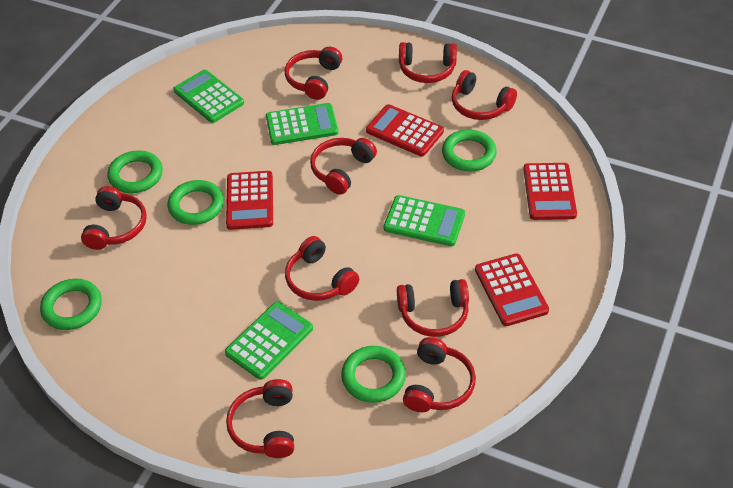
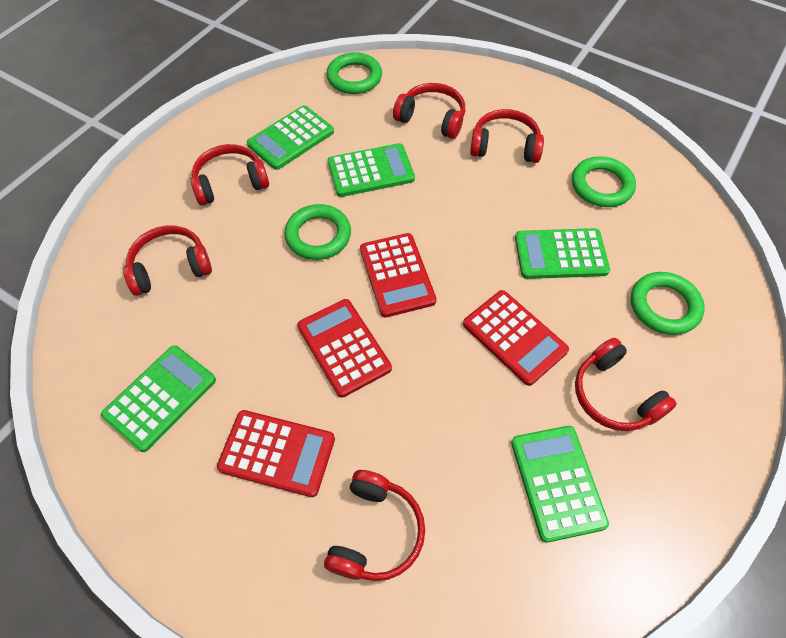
green calculator: 4 -> 5
green ring: 5 -> 4
red headphones: 9 -> 6

